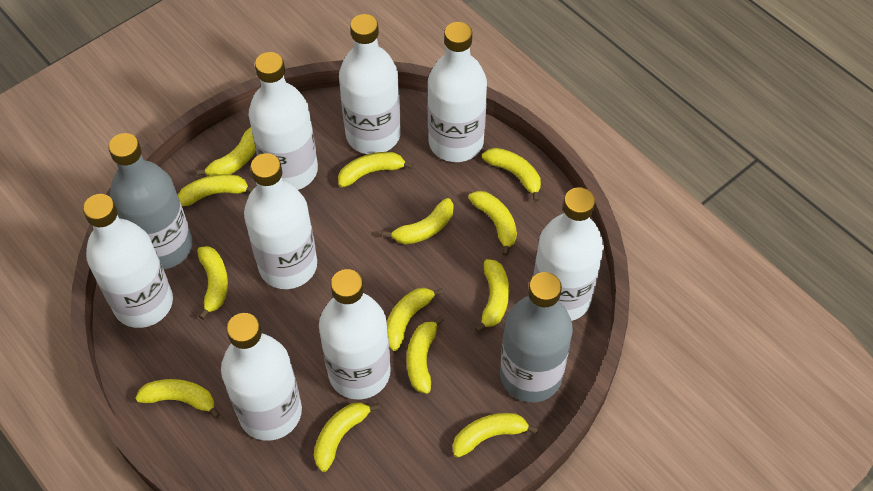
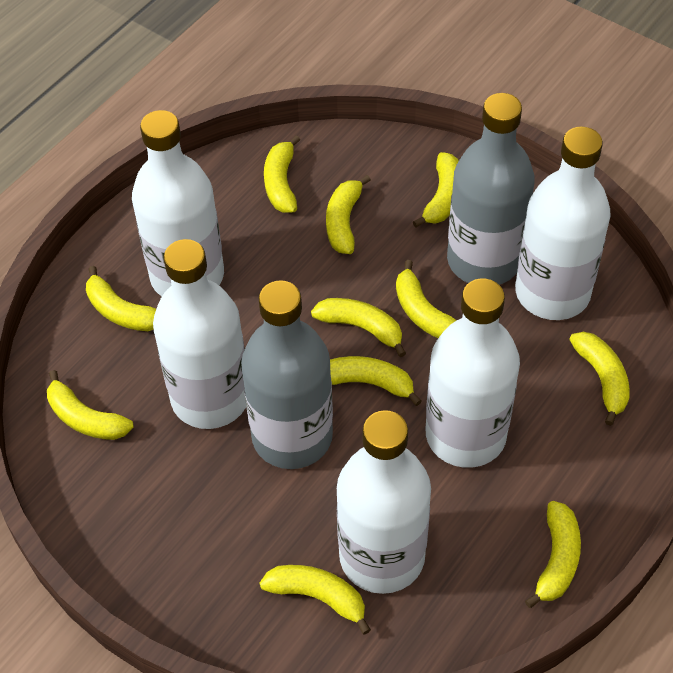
white bottle: 8 -> 5
yellow banana: 13 -> 11

